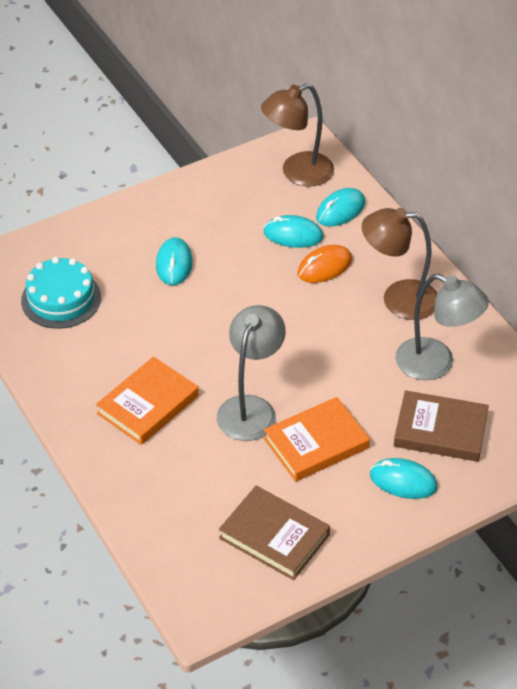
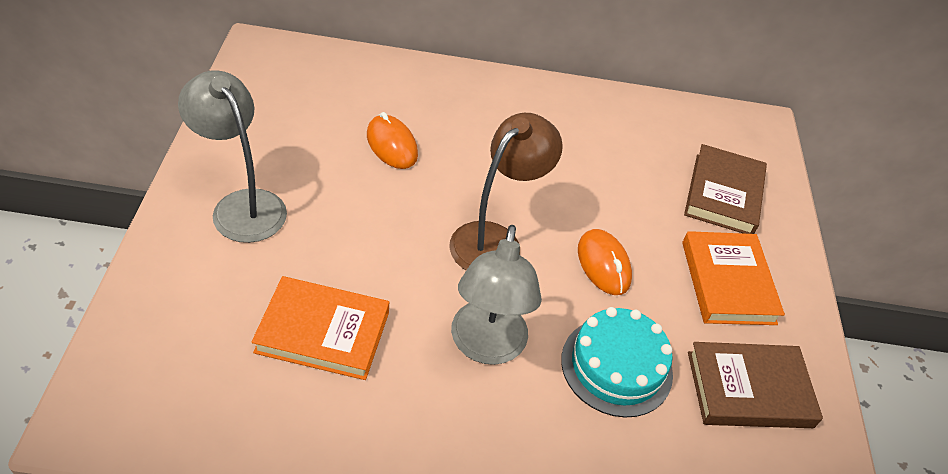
brown lamp: 2 -> 1
orange mouse: 1 -> 2
turquoise mouse: 4 -> 0

